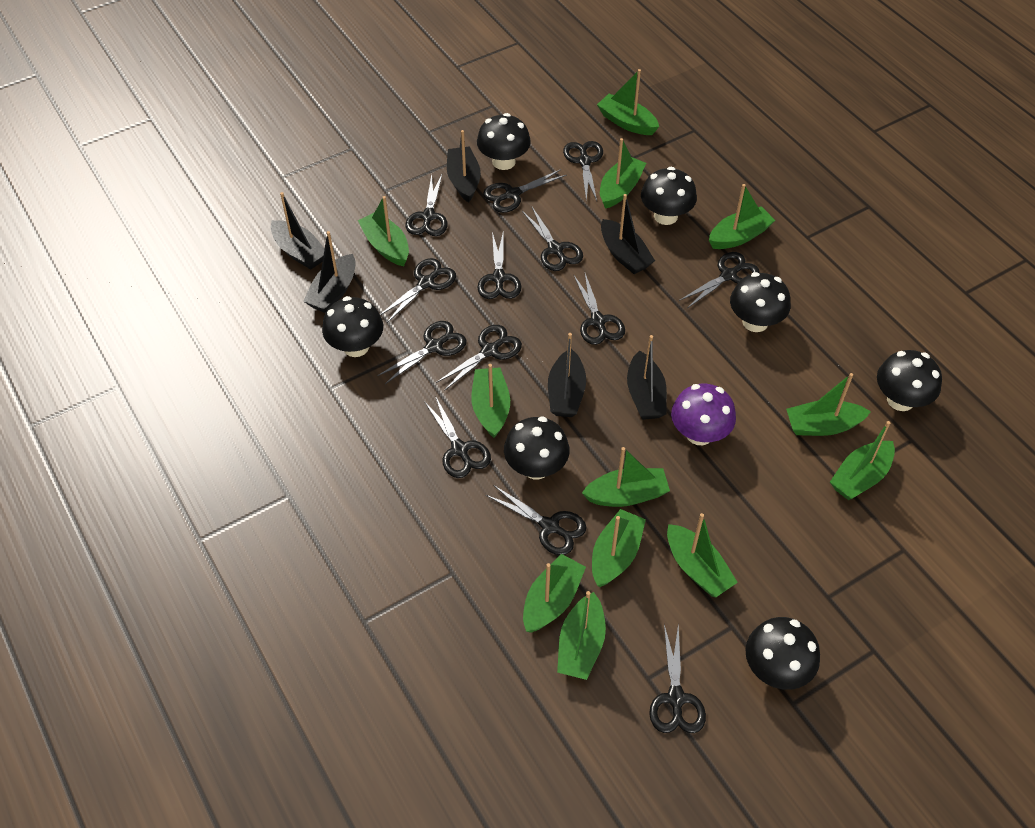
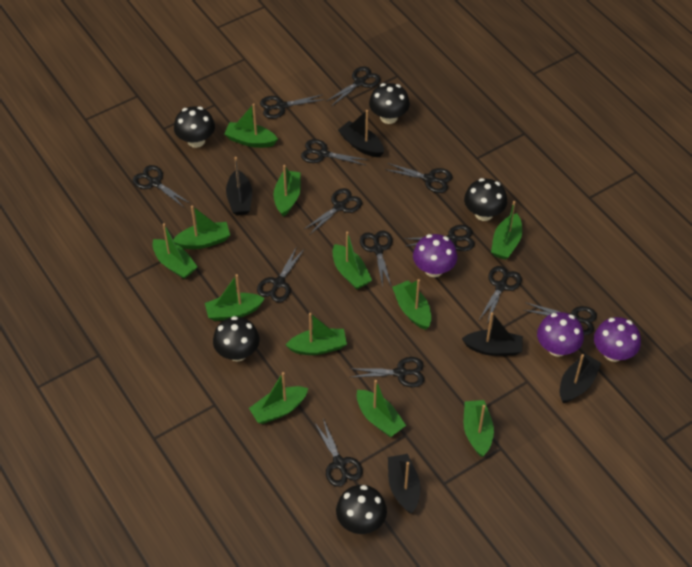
black boat: 6 -> 5
black mushroom: 7 -> 5
purple mushroom: 1 -> 3

